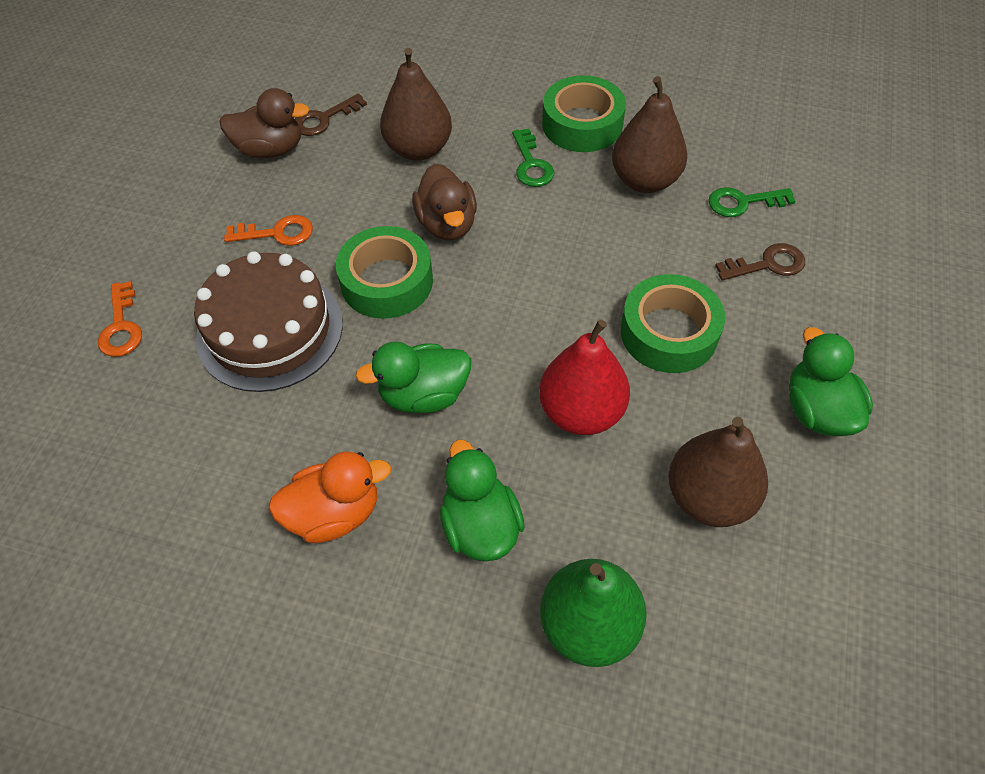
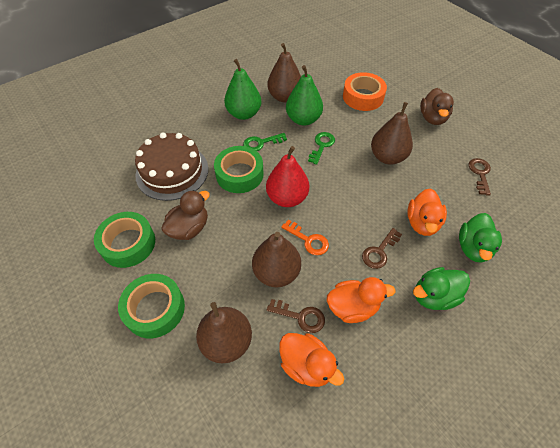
brown key: 2 -> 3
brown pear: 3 -> 4
green duck: 3 -> 2
green pear: 1 -> 2
orange duck: 1 -> 3
orange key: 2 -> 1
orange tape: 0 -> 1

